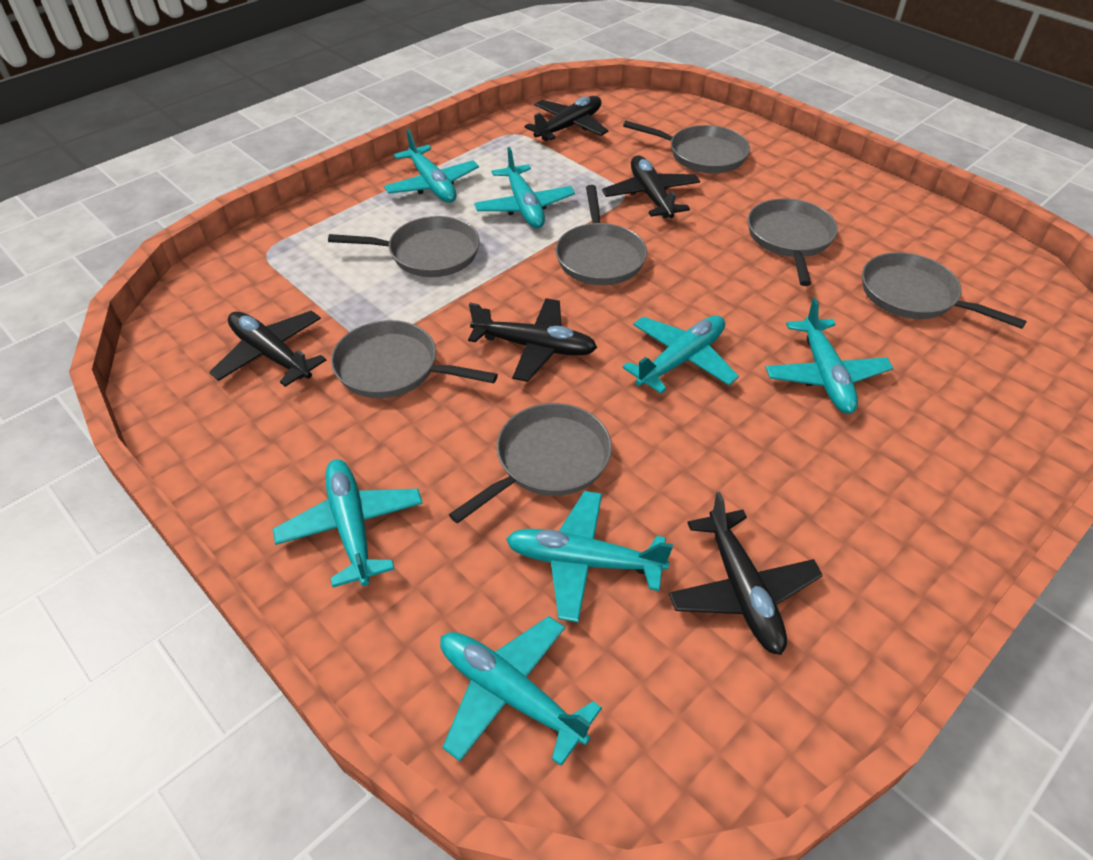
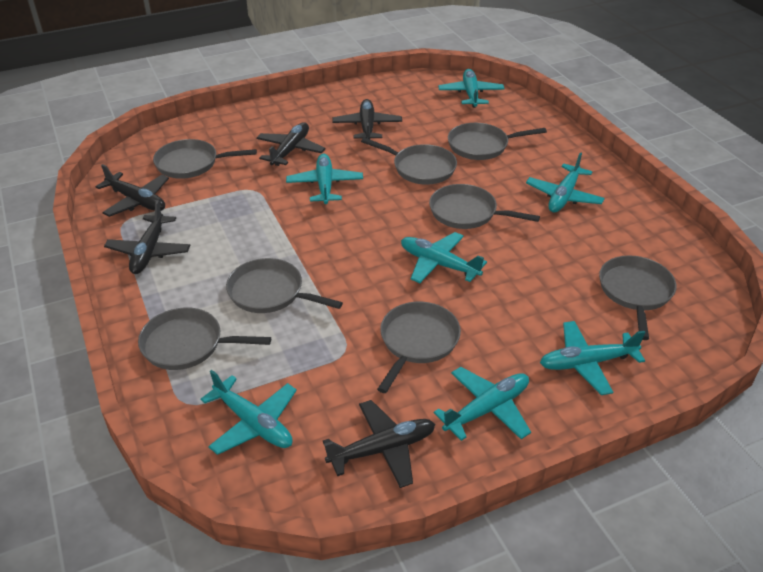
grey pan: 7 -> 8

